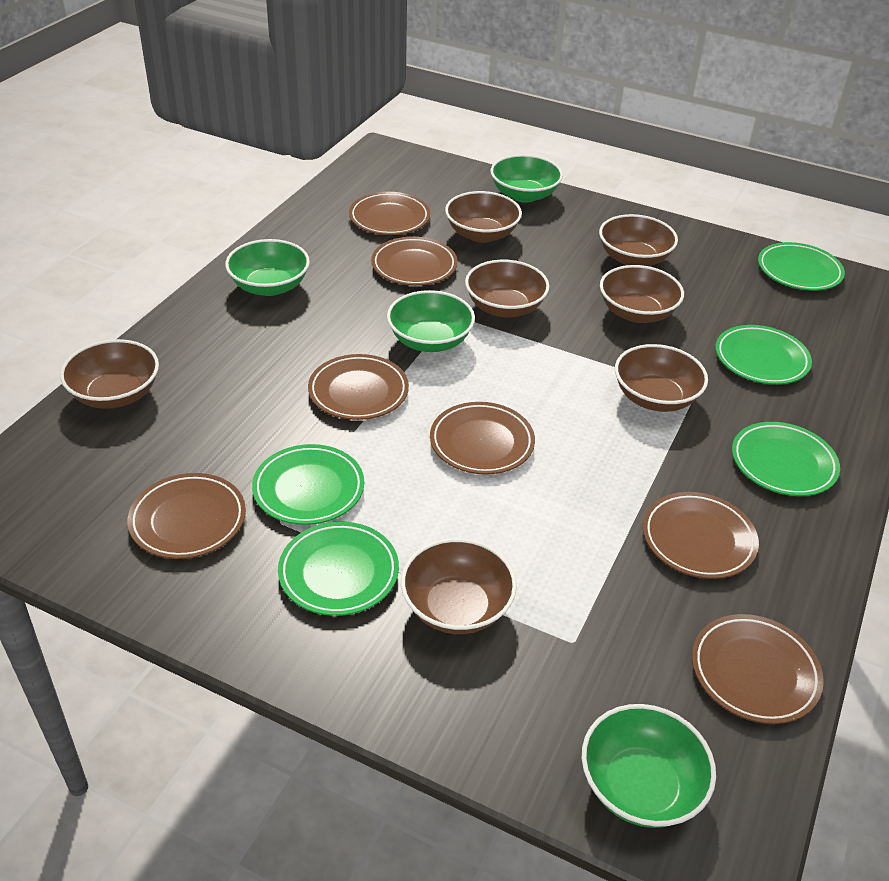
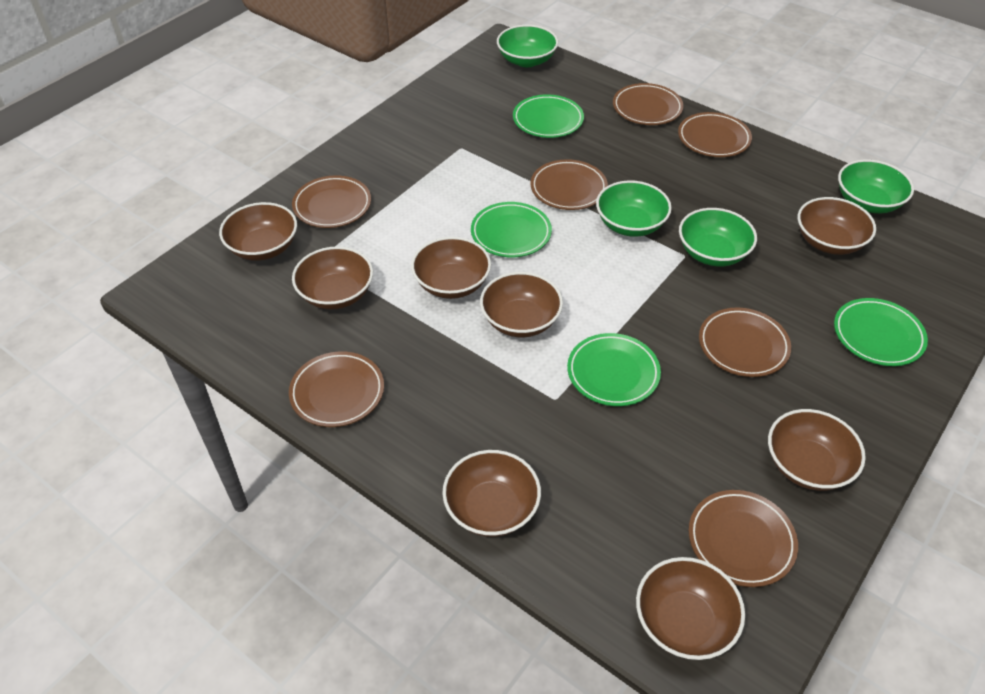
brown bowl: 7 -> 8
green plate: 5 -> 4

